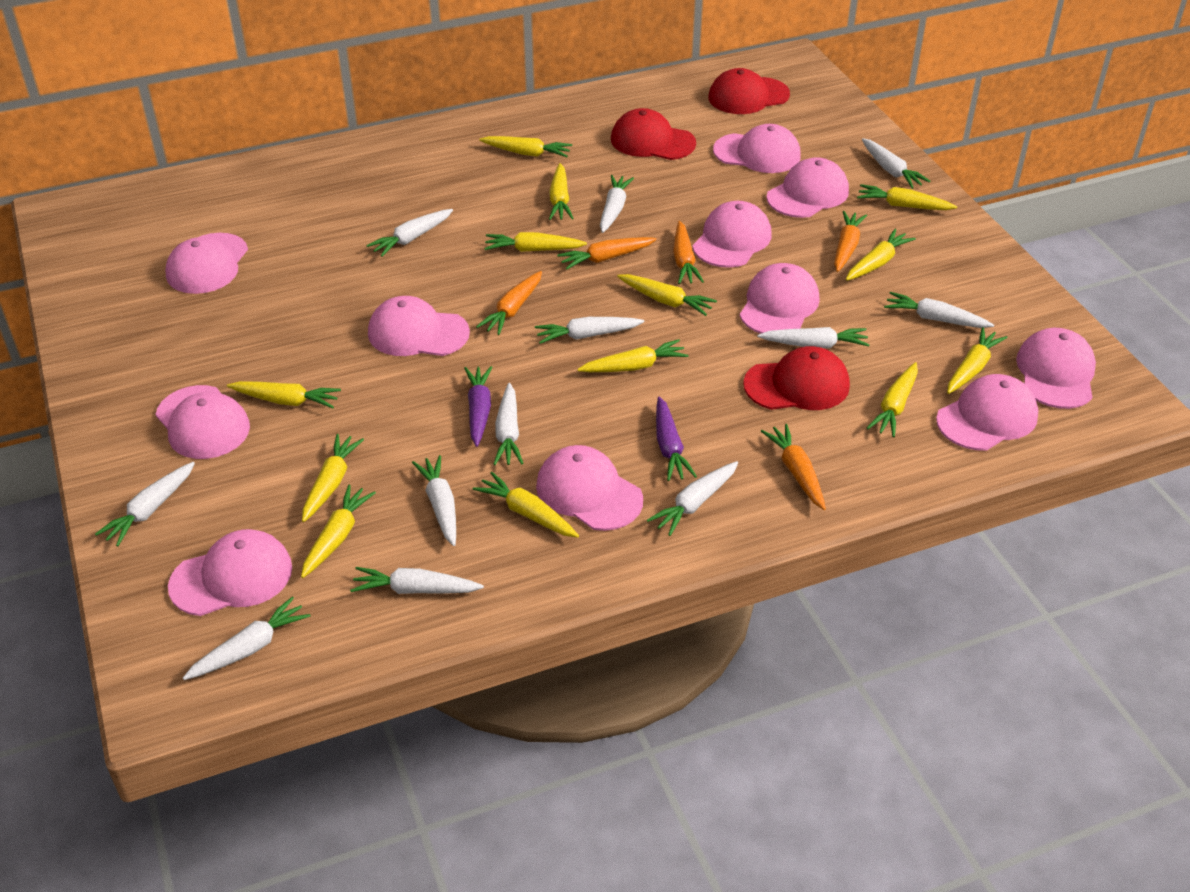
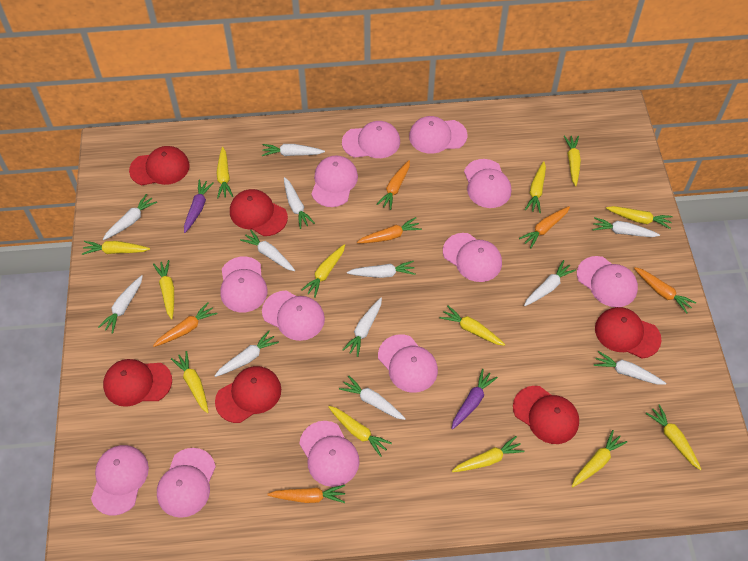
orange carrot: 5 -> 6
pink cap: 11 -> 12
red cap: 3 -> 6

